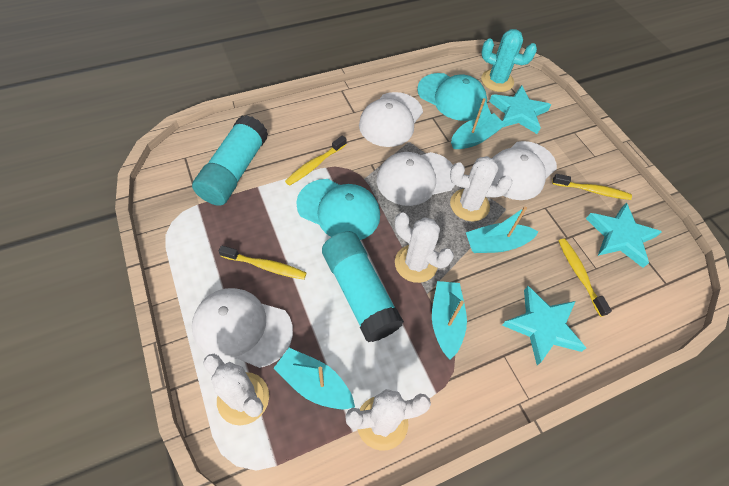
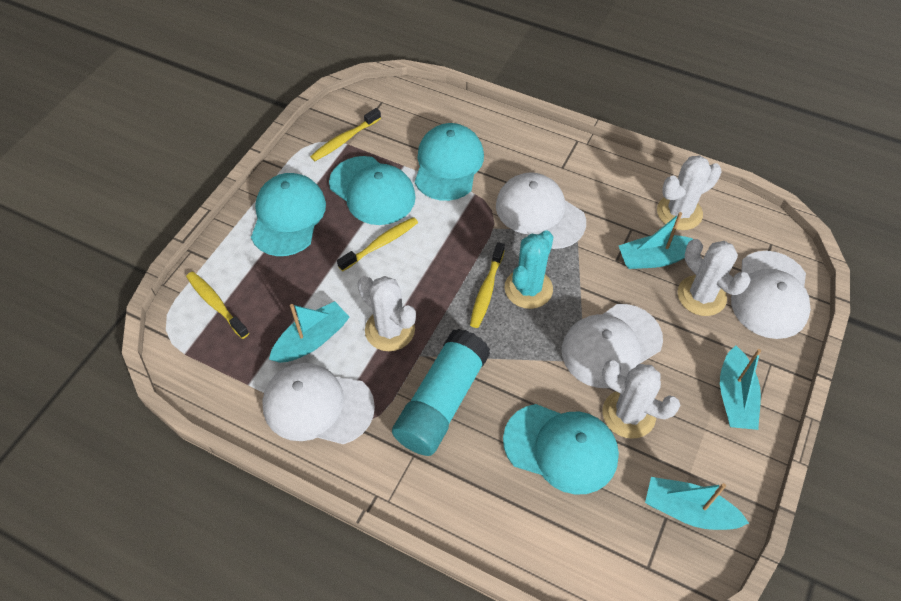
turquoise cap: 2 -> 4
turquoise glue stick: 2 -> 1
turquoise star: 3 -> 0

